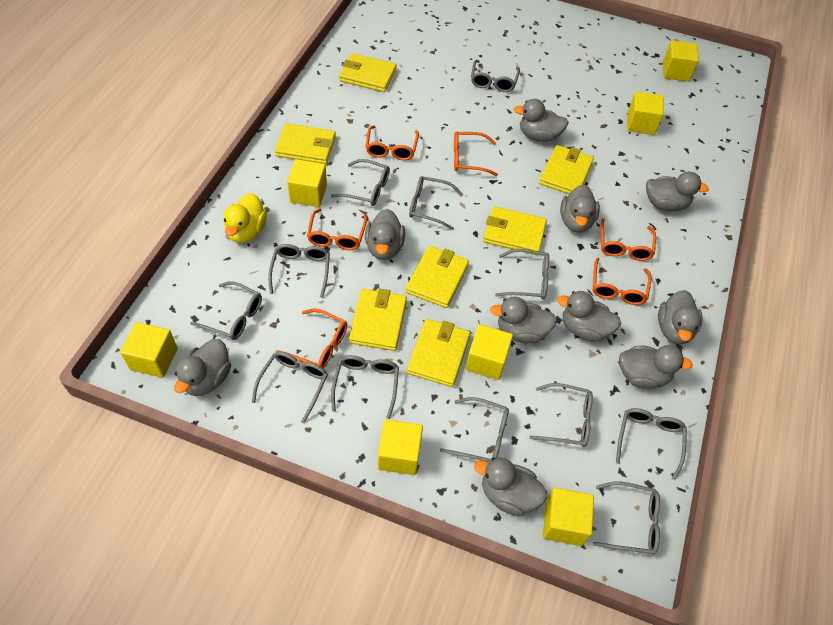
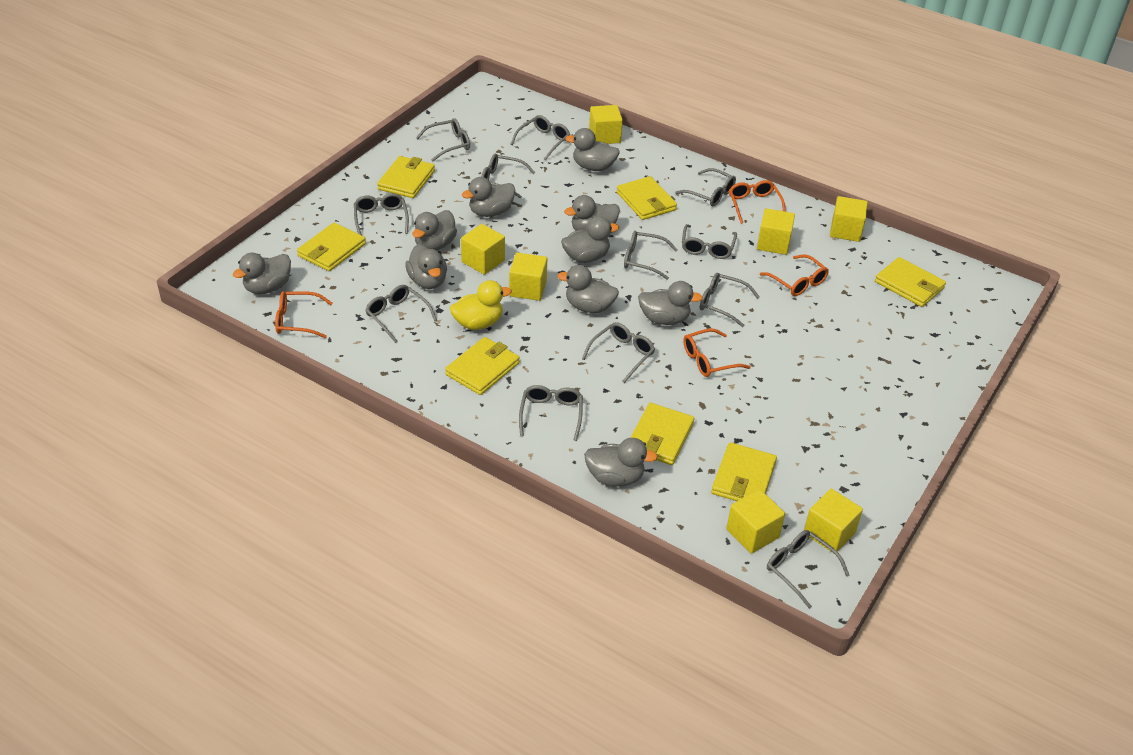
orange glasses: 6 -> 4

